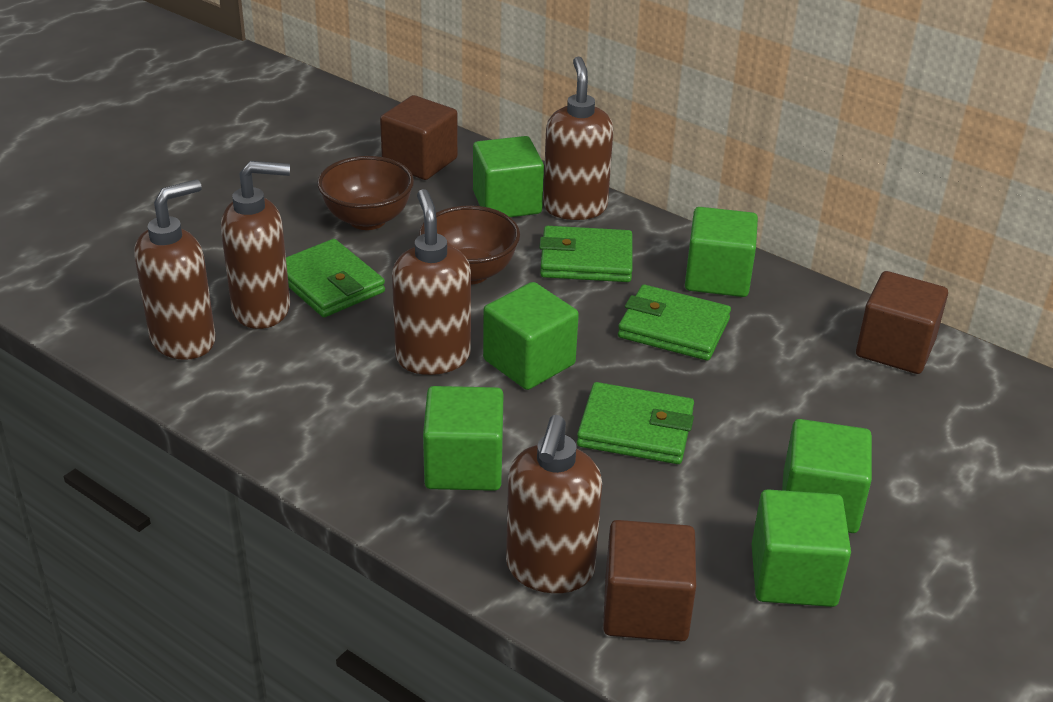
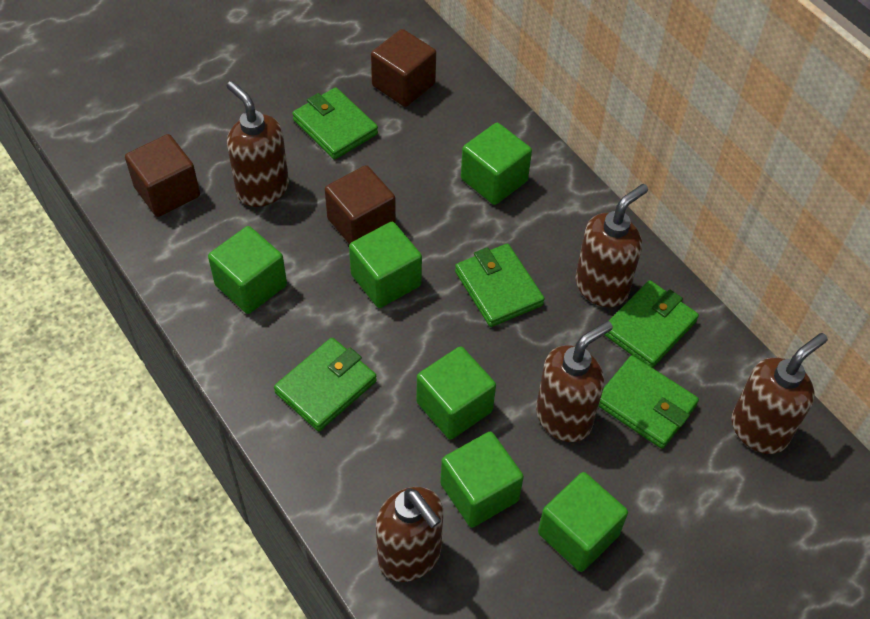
brown bowl: 2 -> 0
green wallet: 4 -> 5

